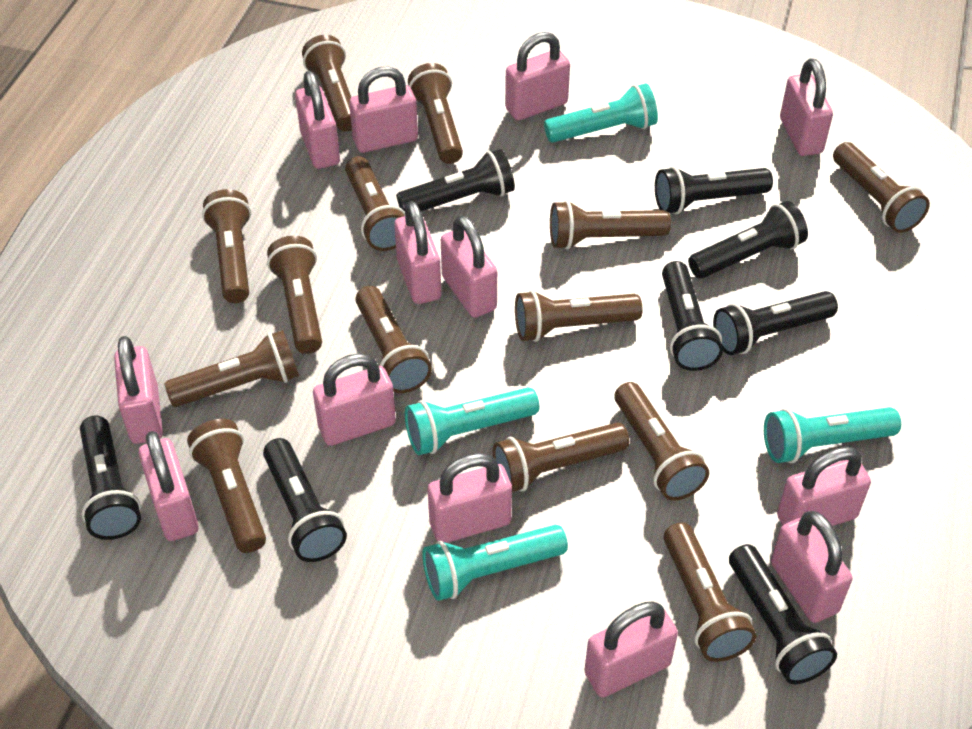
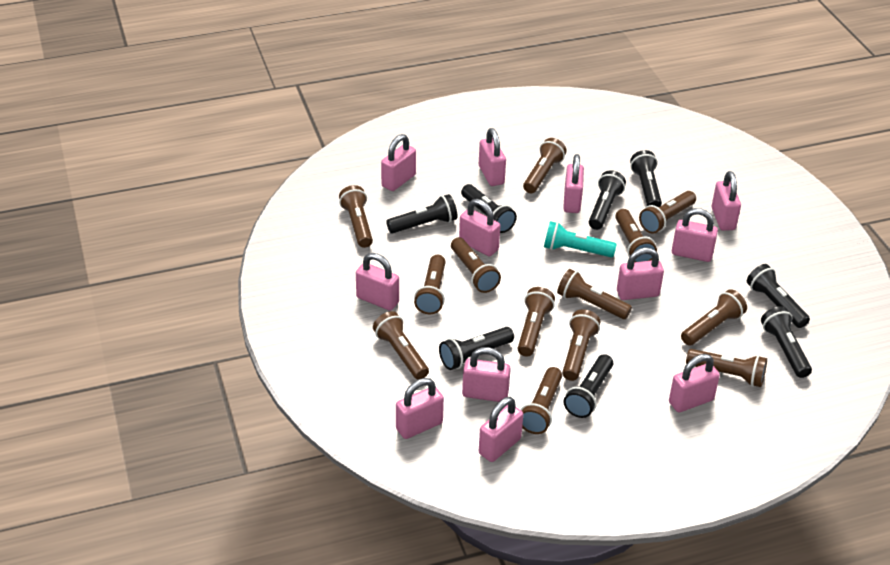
brown flashlight: 14 -> 13
pink padlock: 13 -> 12
turquoise flashlight: 4 -> 1

